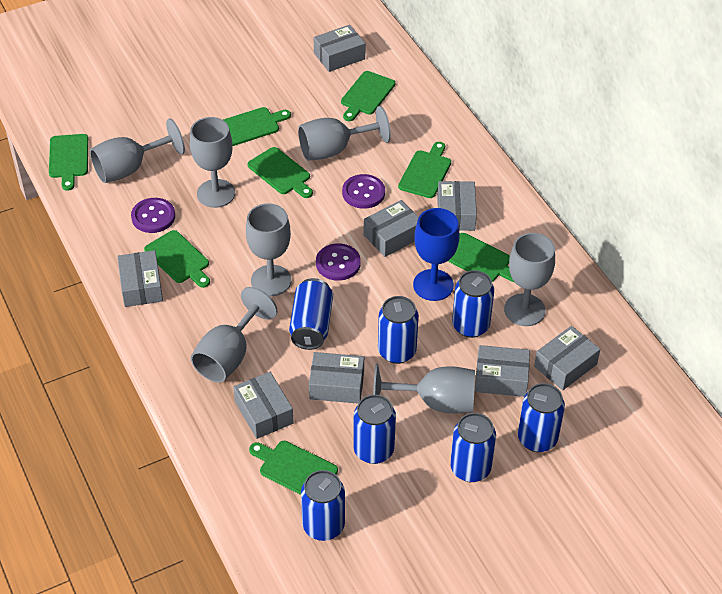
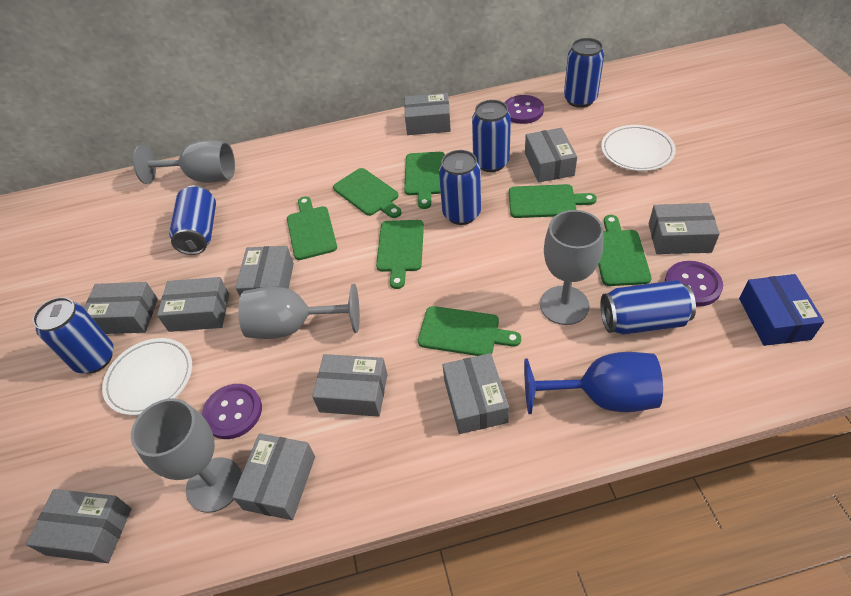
blue box: 0 -> 1
blue can: 7 -> 6
green cutting board: 8 -> 7
grey box: 8 -> 10
grey goblet: 7 -> 4
white plate: 0 -> 2

